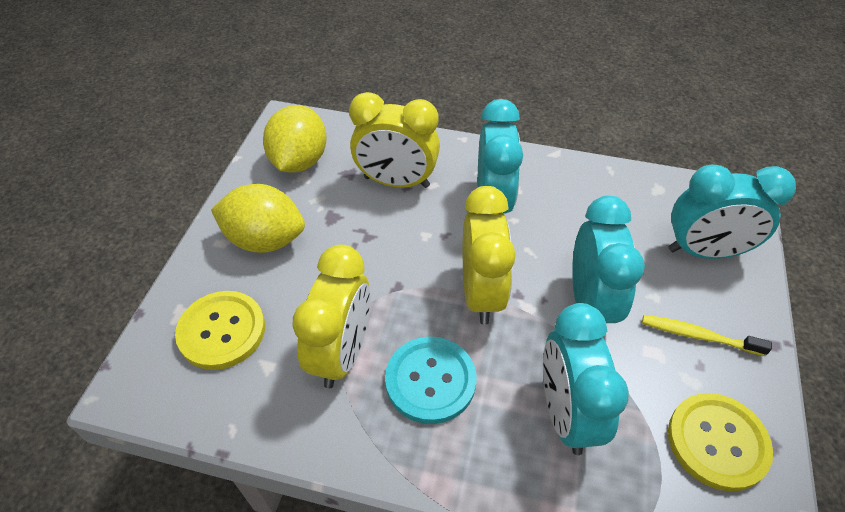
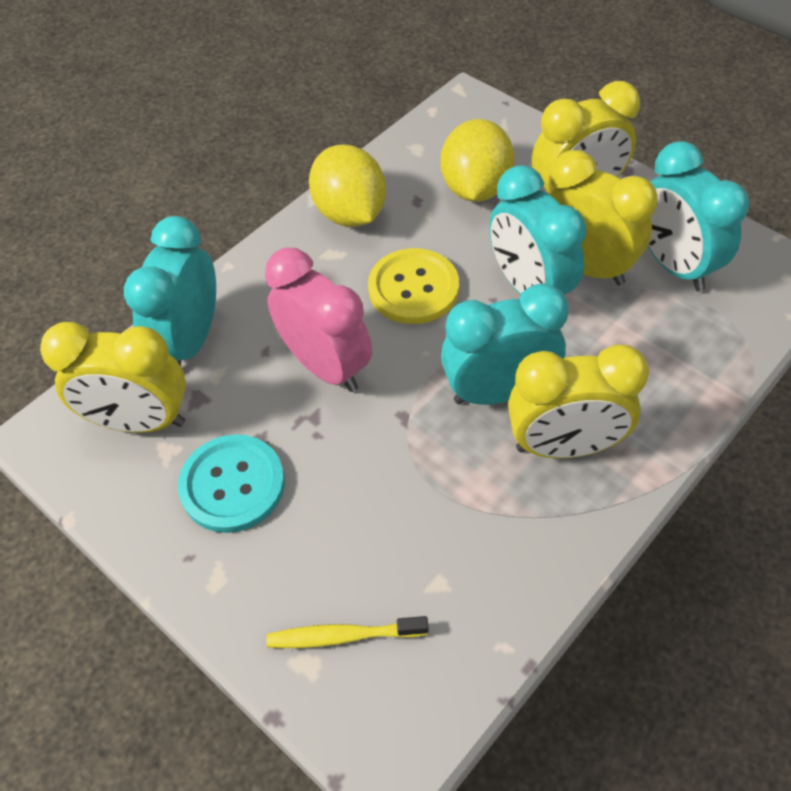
pink clock: 0 -> 1
yellow button: 2 -> 1
yellow clock: 3 -> 4

